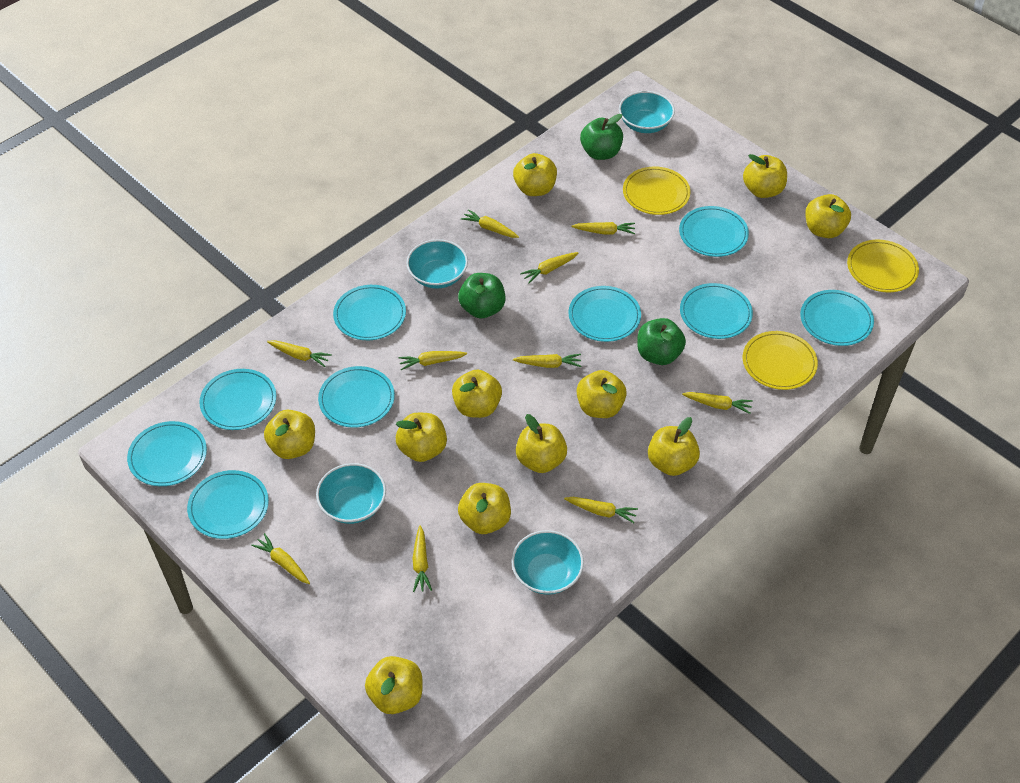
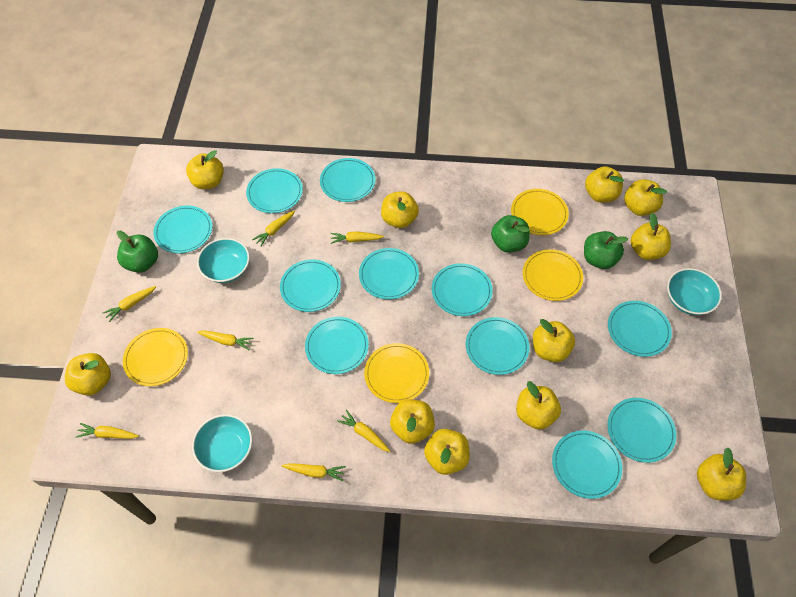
turquoise bowl: 4 -> 3
turquoise plate: 9 -> 11
yellow carrot: 10 -> 7
yellow plate: 3 -> 4

